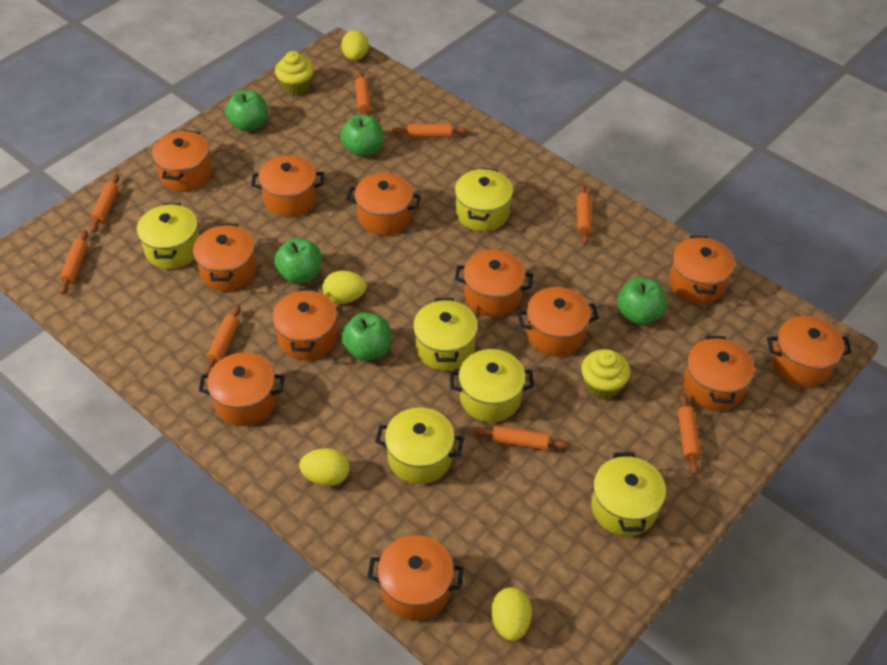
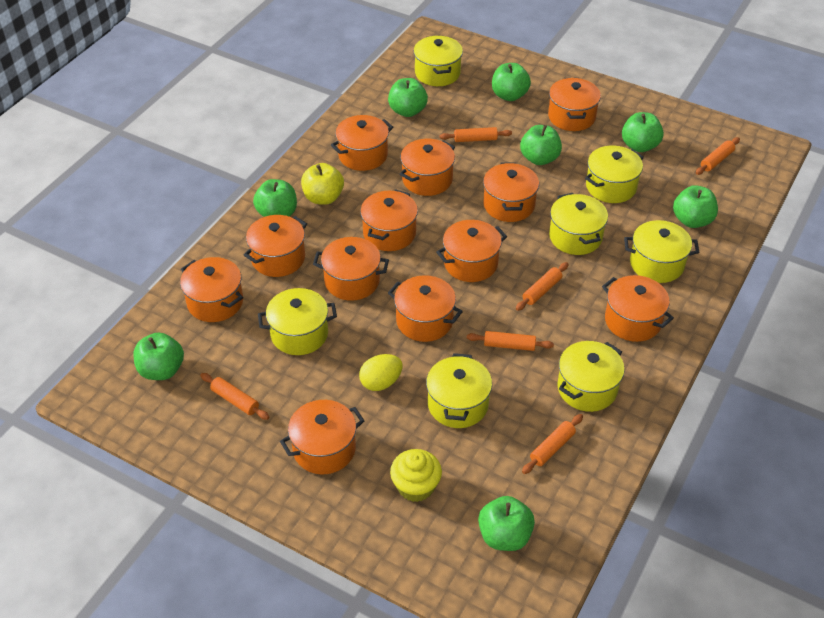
green apple: 5 -> 8
orange rolling pin: 8 -> 6
yellow apple: 0 -> 1
yellow cupcake: 2 -> 1
yellow egg: 4 -> 1
yellow pot: 6 -> 7

